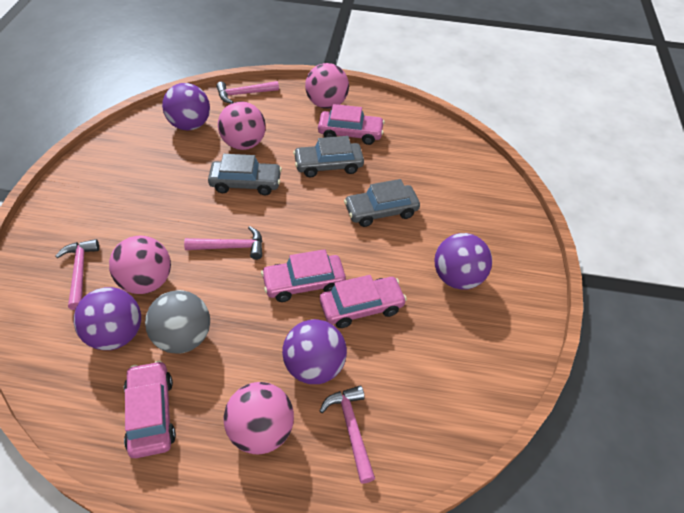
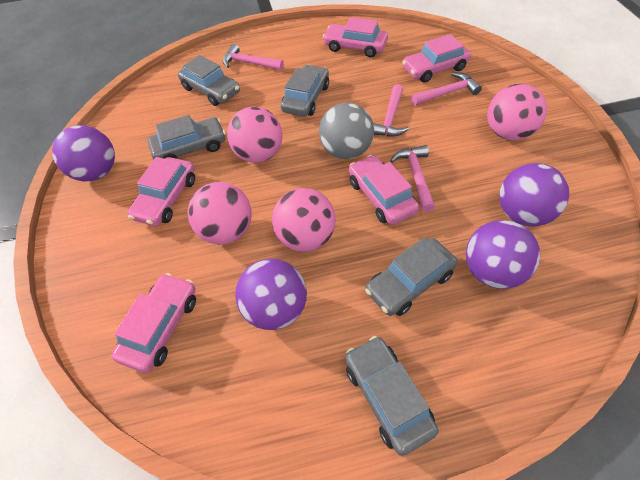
grey car: 3 -> 5
pink car: 4 -> 5

